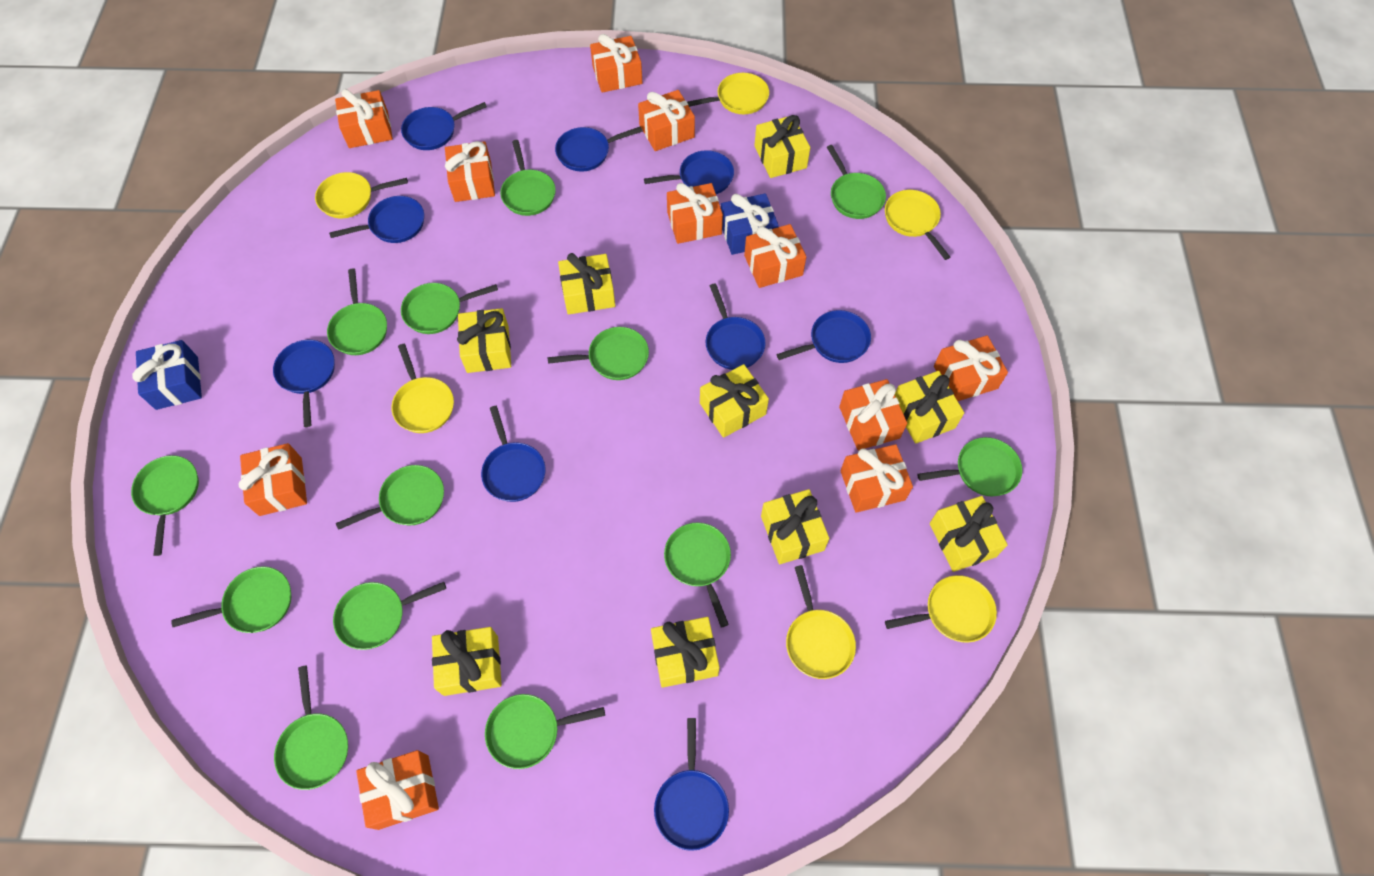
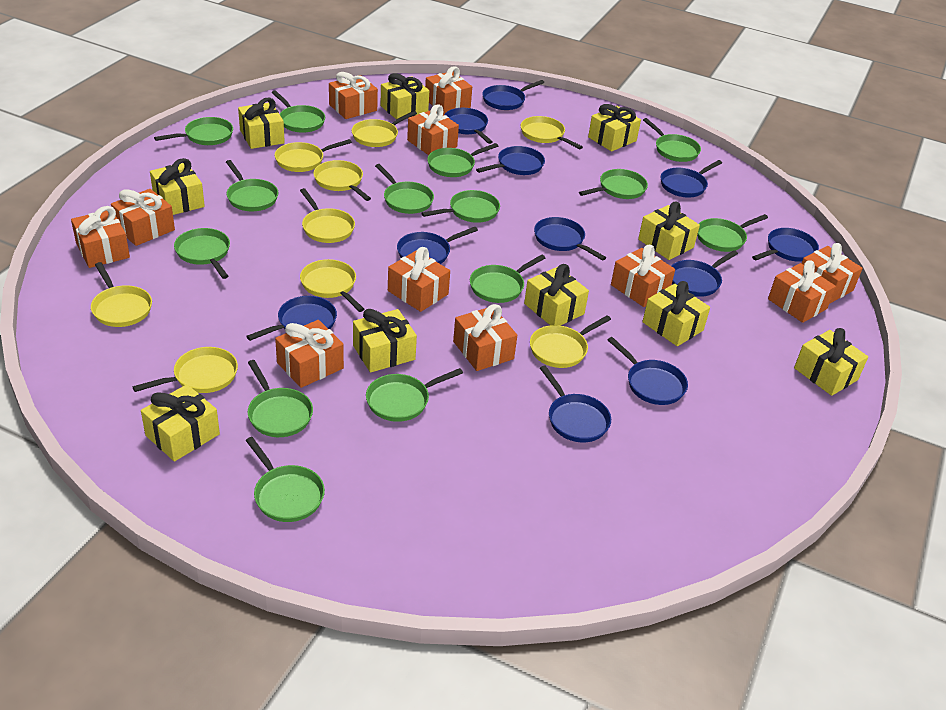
blue gift: 2 -> 0
blue pan: 9 -> 11
green pan: 13 -> 14
yellow gift: 9 -> 10
yellow pan: 6 -> 9

